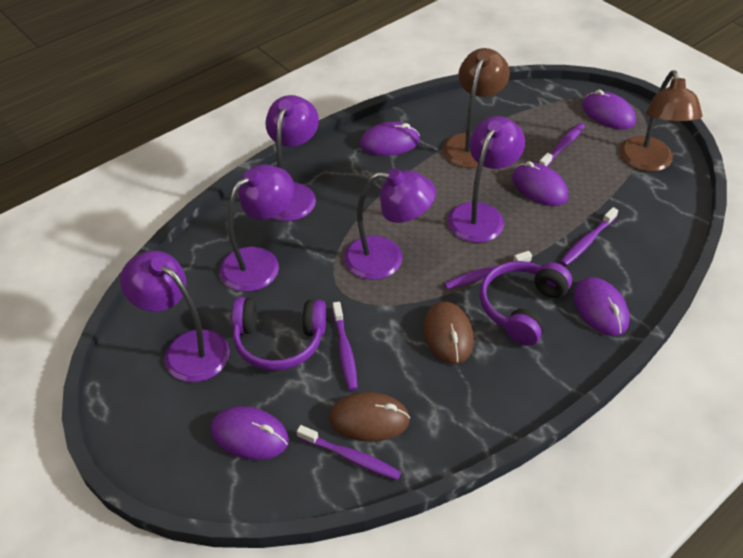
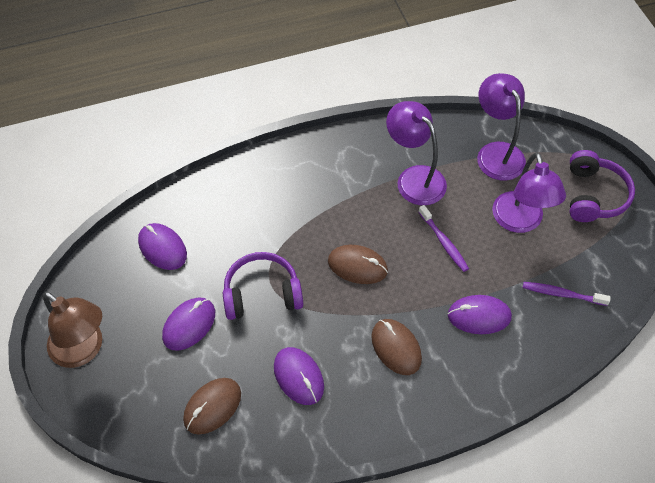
brown lamp: 2 -> 1
brown mouse: 2 -> 3
purple lamp: 5 -> 3
purple mouse: 5 -> 4
purple toothbrush: 5 -> 2

